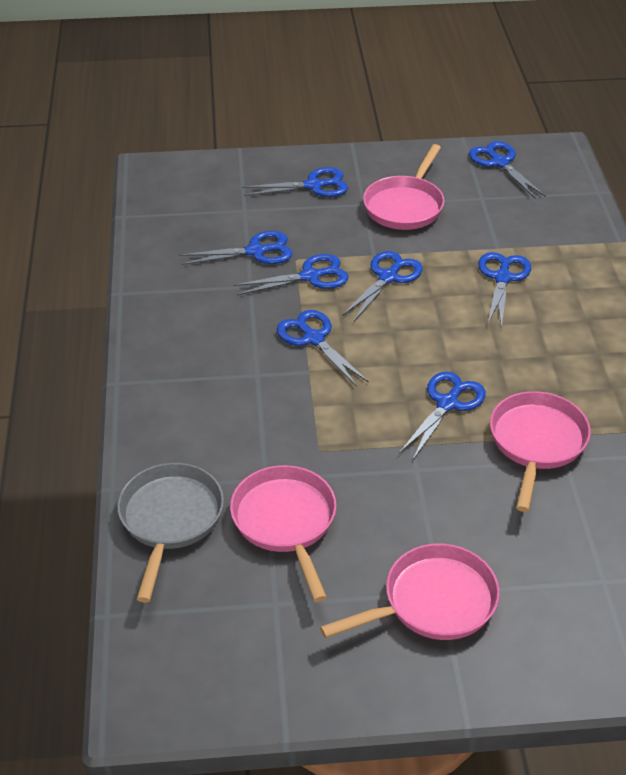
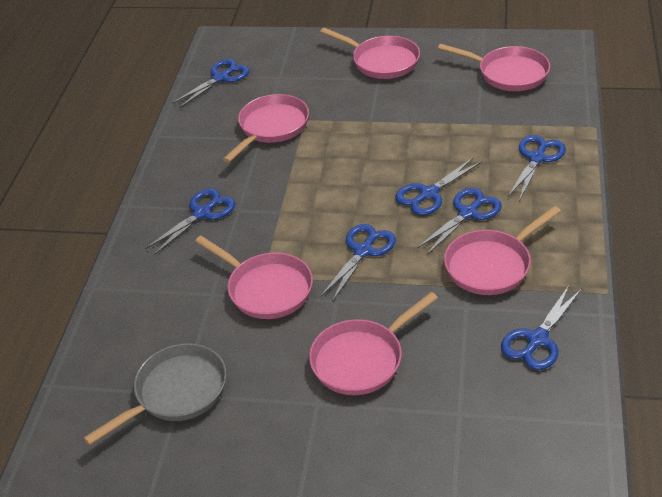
blue scissors: 8 -> 7
pink pan: 4 -> 6

